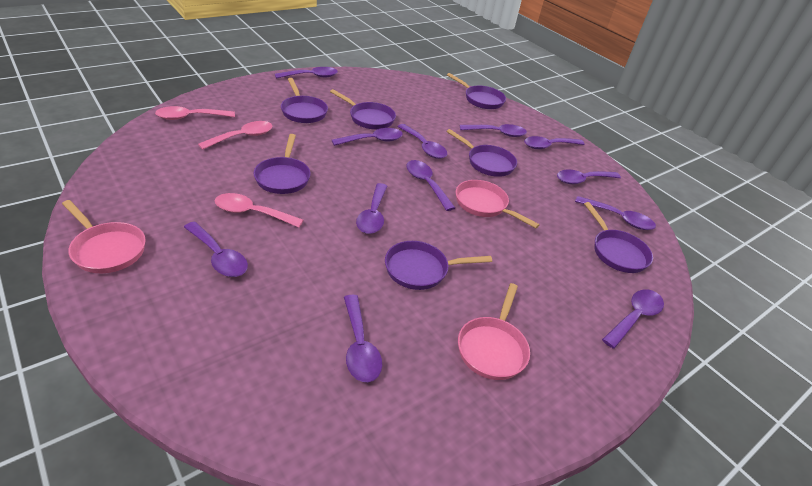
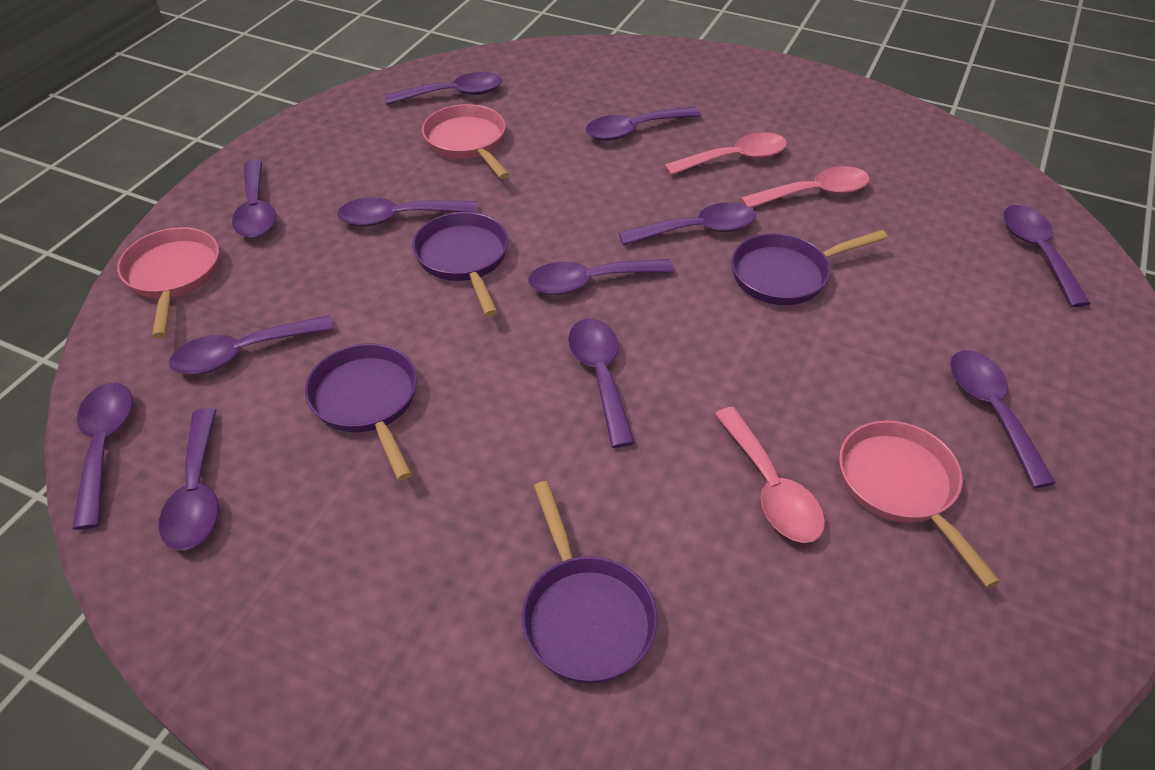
purple pan: 7 -> 4

